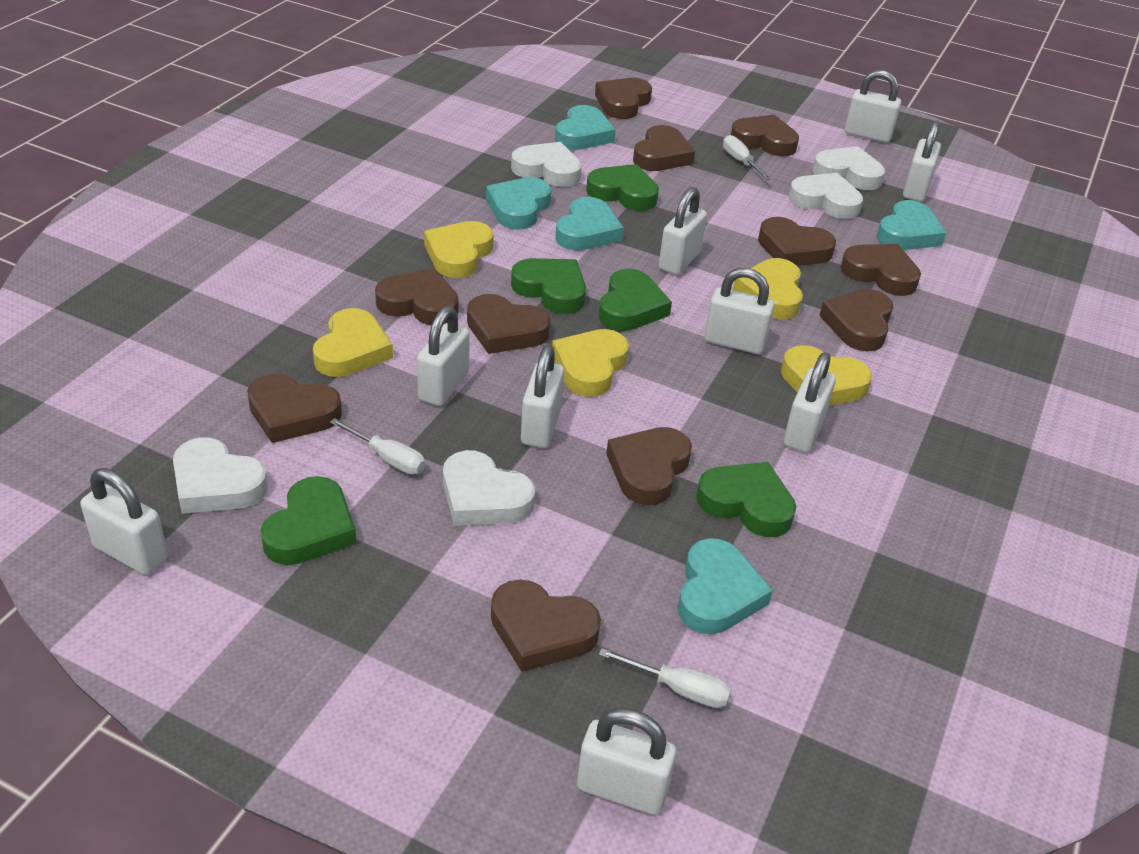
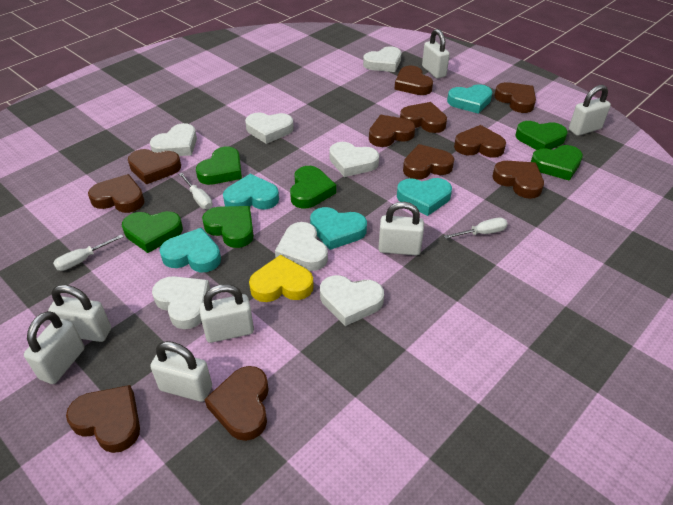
green heart: 5 -> 6
white heart: 5 -> 7
white padlock: 9 -> 7
yellow heart: 5 -> 1

